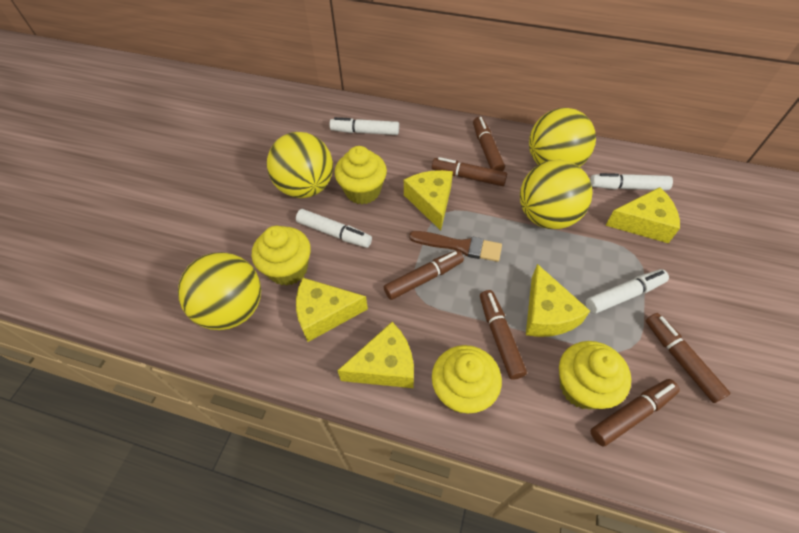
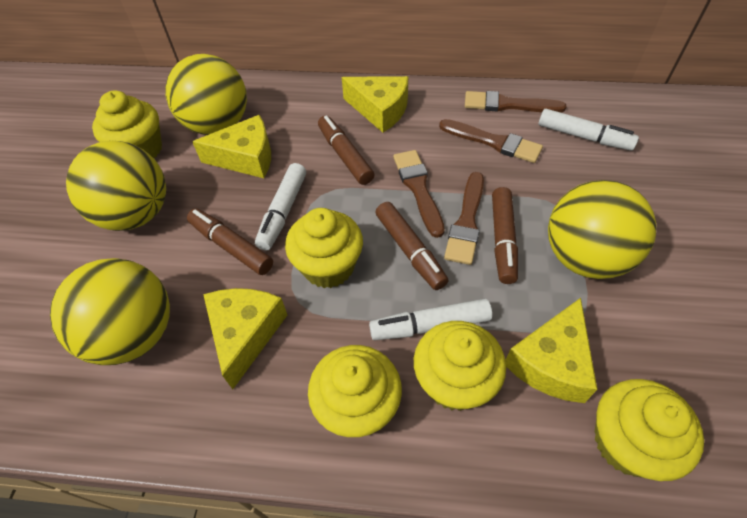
brown brush: 1 -> 4
brown marker: 6 -> 4
white marker: 4 -> 3
yellow cheese: 5 -> 4
yellow cupcake: 4 -> 5

